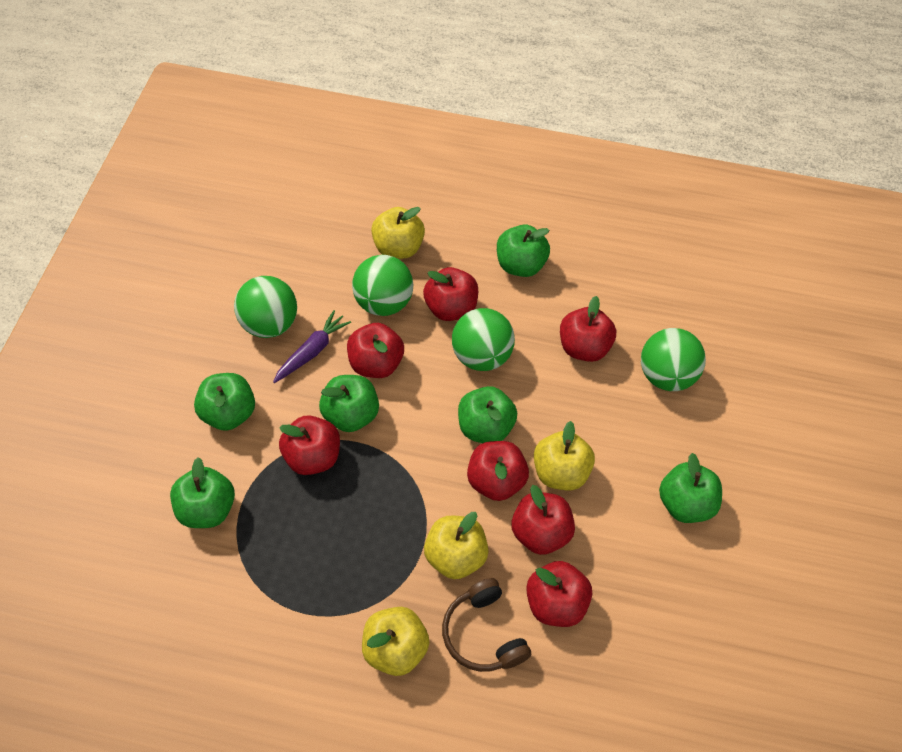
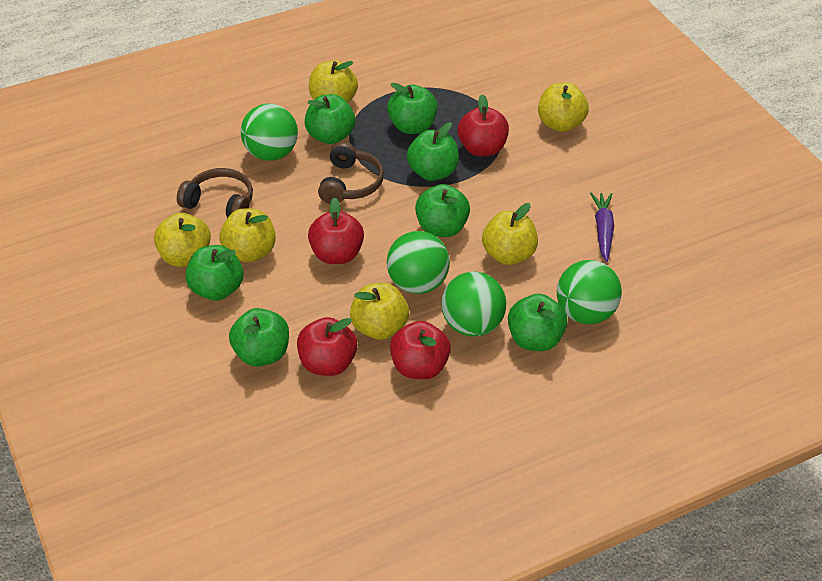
brown headphones: 1 -> 2
green apple: 6 -> 7
red apple: 7 -> 4
yellow apple: 4 -> 6

